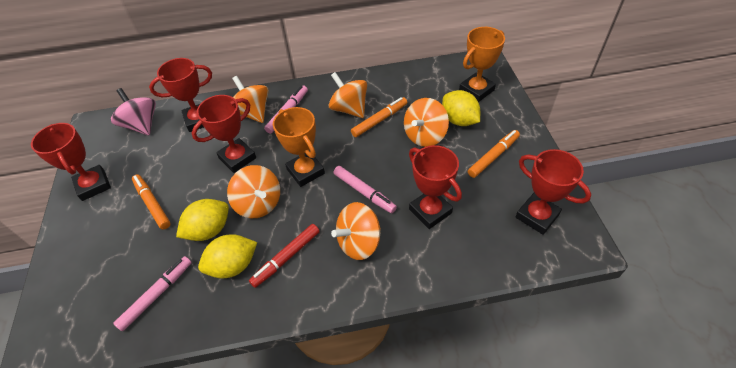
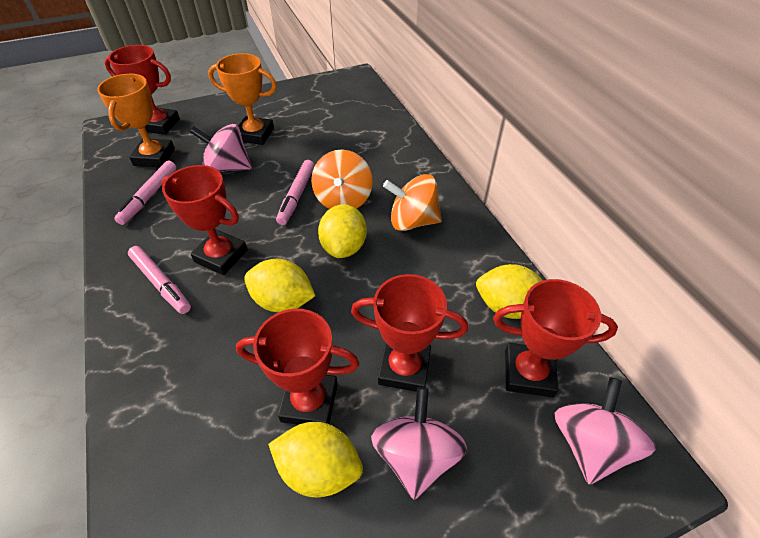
orange marker: 3 -> 0
orange spinning top: 5 -> 2
pink spinning top: 1 -> 3
red marker: 1 -> 0
yellow lemon: 3 -> 4

